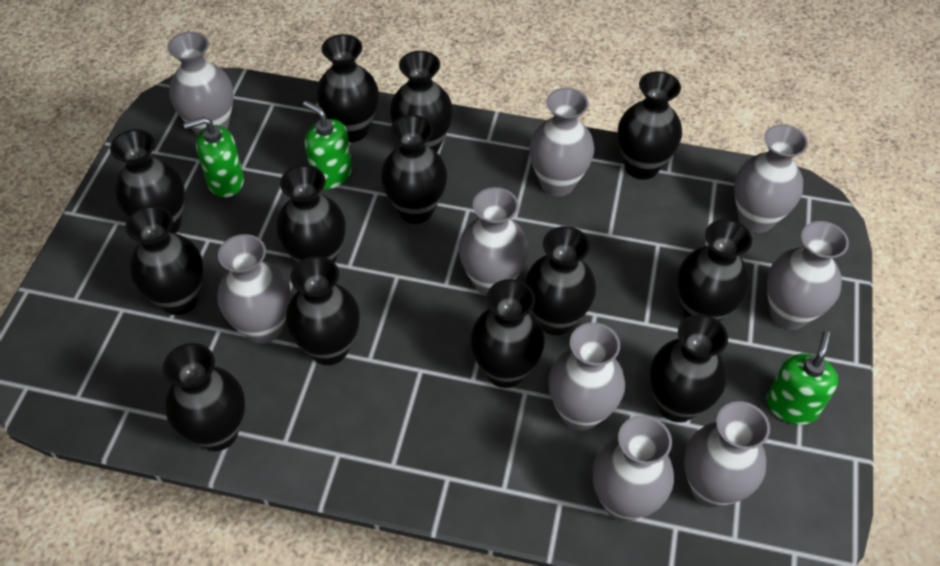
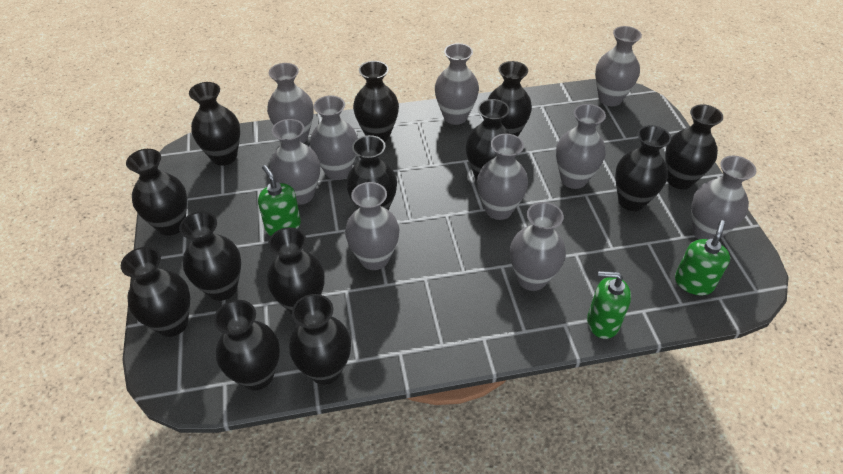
grey vase: 9 -> 10

